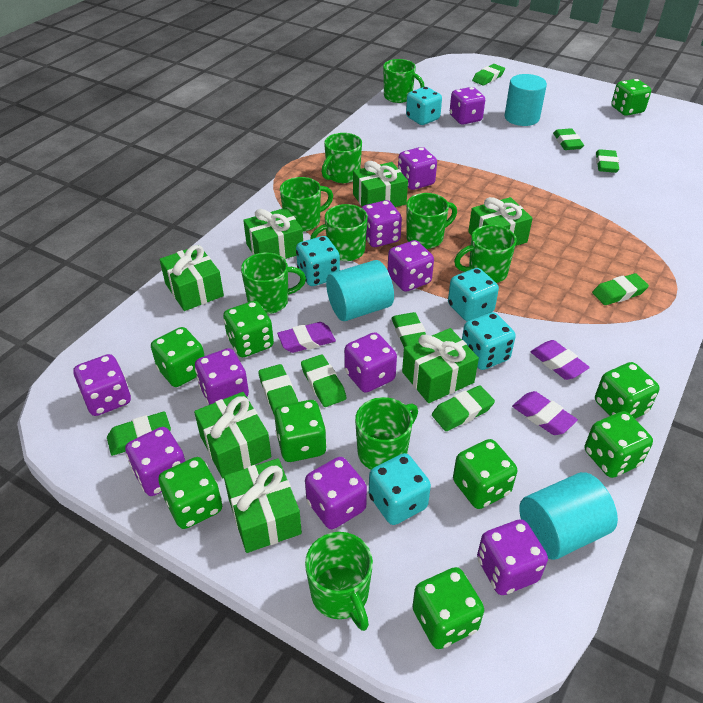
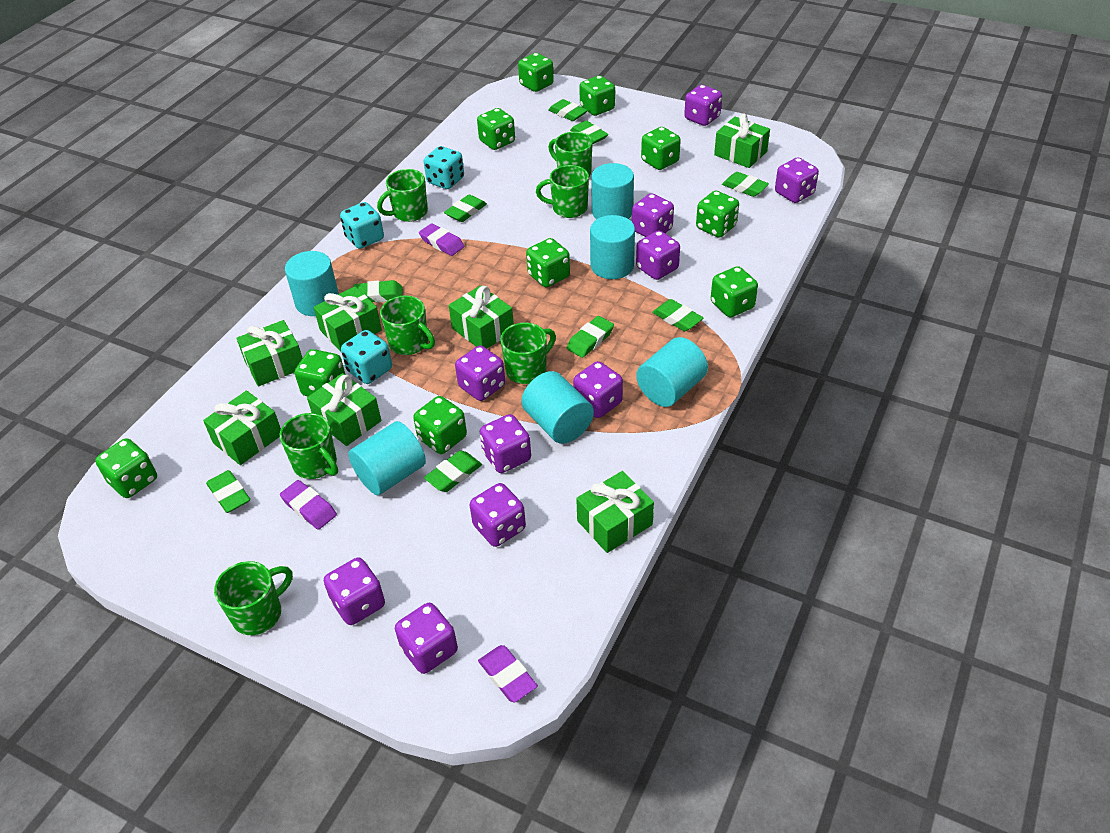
green dice: 9 -> 10
green mug: 9 -> 7
turquoise cylinder: 3 -> 6
turquoise dice: 5 -> 3

